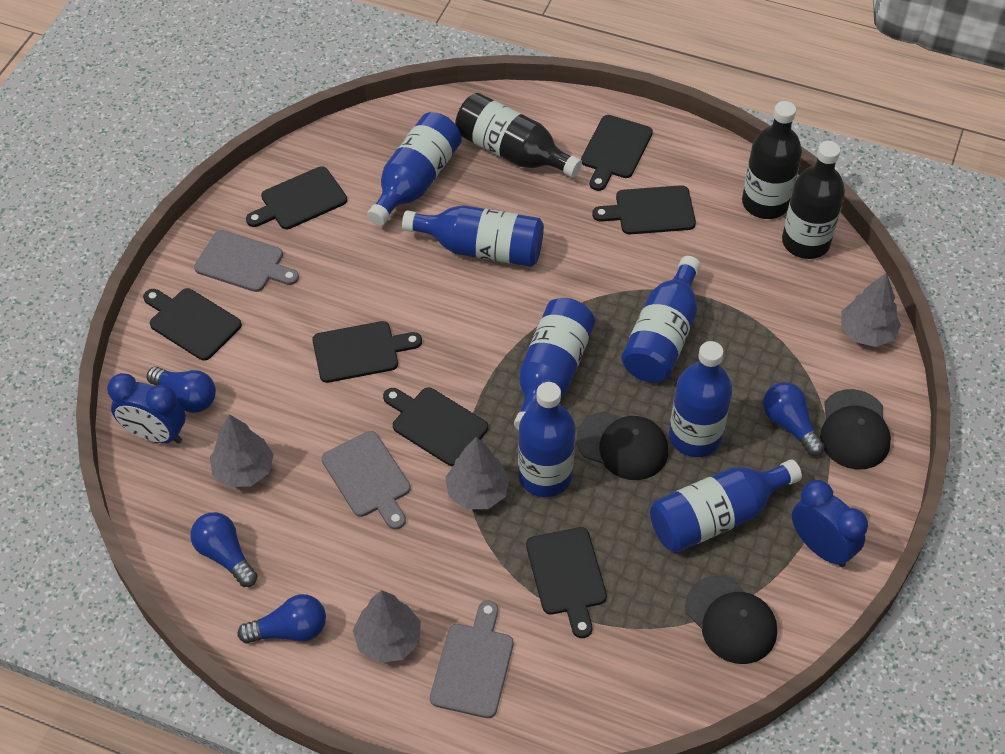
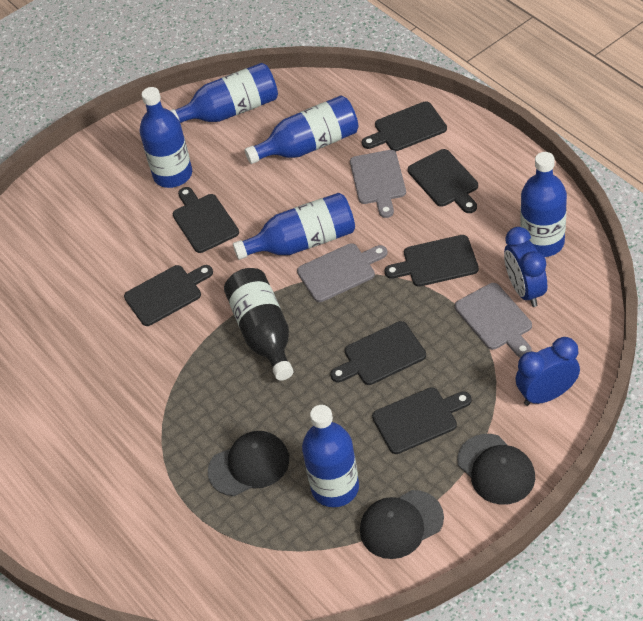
black bottle: 3 -> 1
blue bottle: 7 -> 6
blue light bulb: 4 -> 0
grey tree: 4 -> 0

